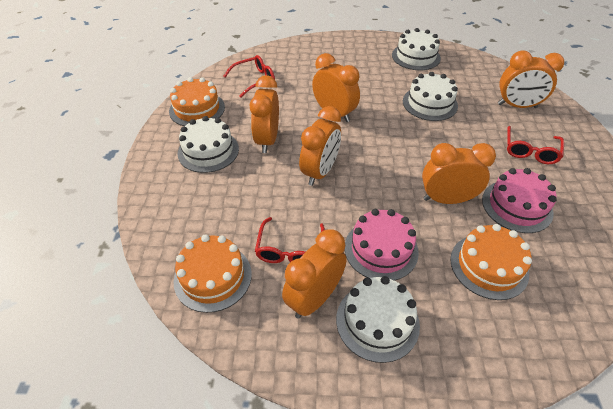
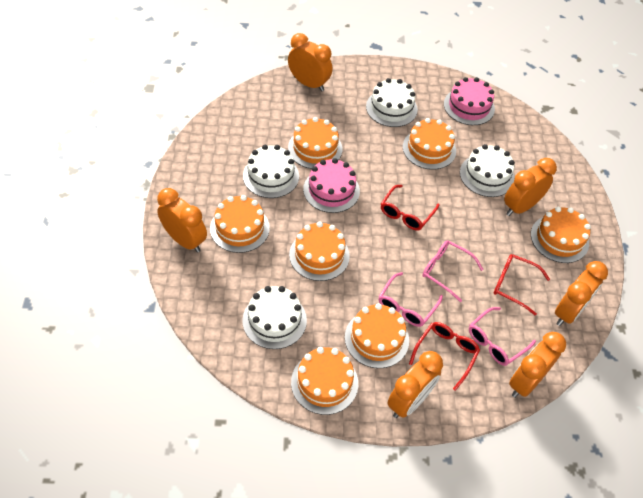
orange cake: 3 -> 7
pink glasses: 0 -> 3

